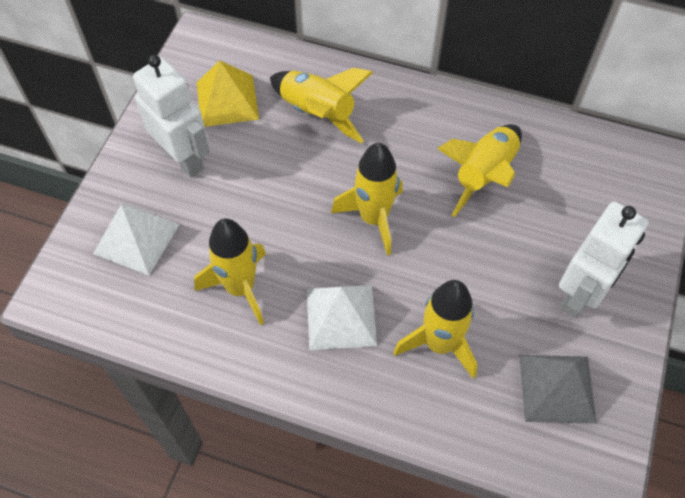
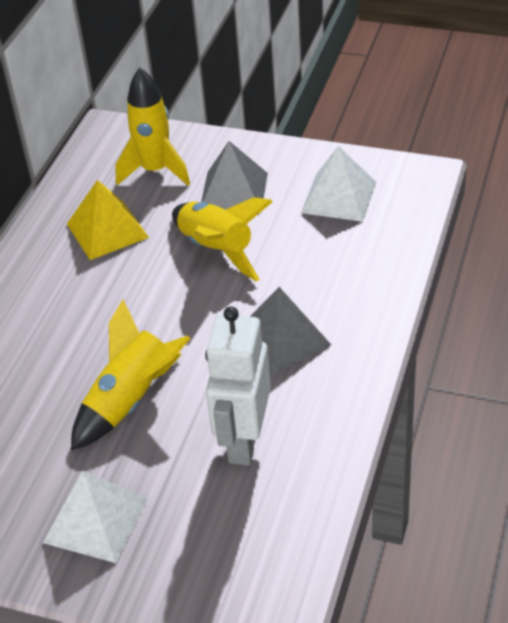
grey pyramid: 1 -> 2
white robot: 2 -> 1
yellow rocket: 5 -> 3

